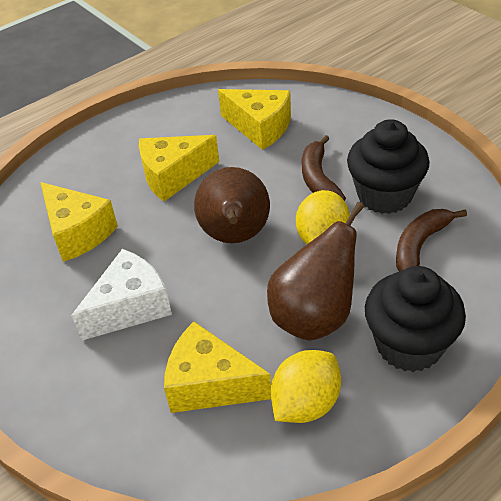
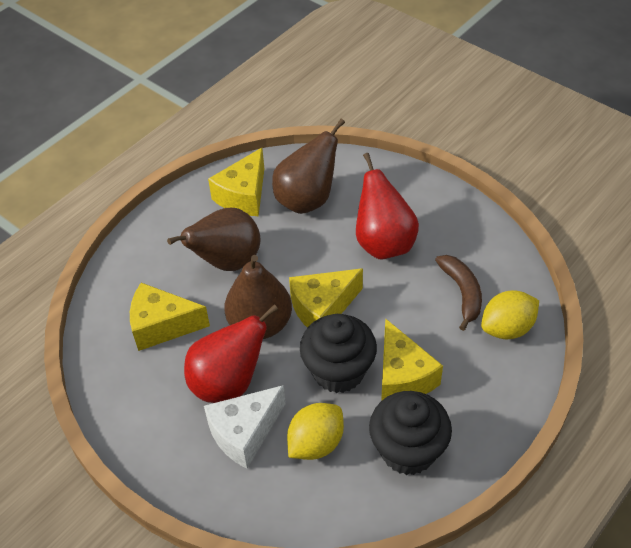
brown banana: 2 -> 1
brown pear: 2 -> 3
red pear: 0 -> 2

